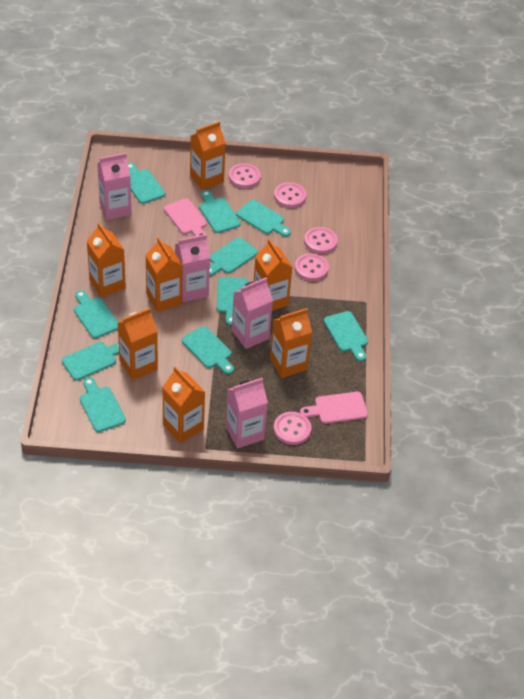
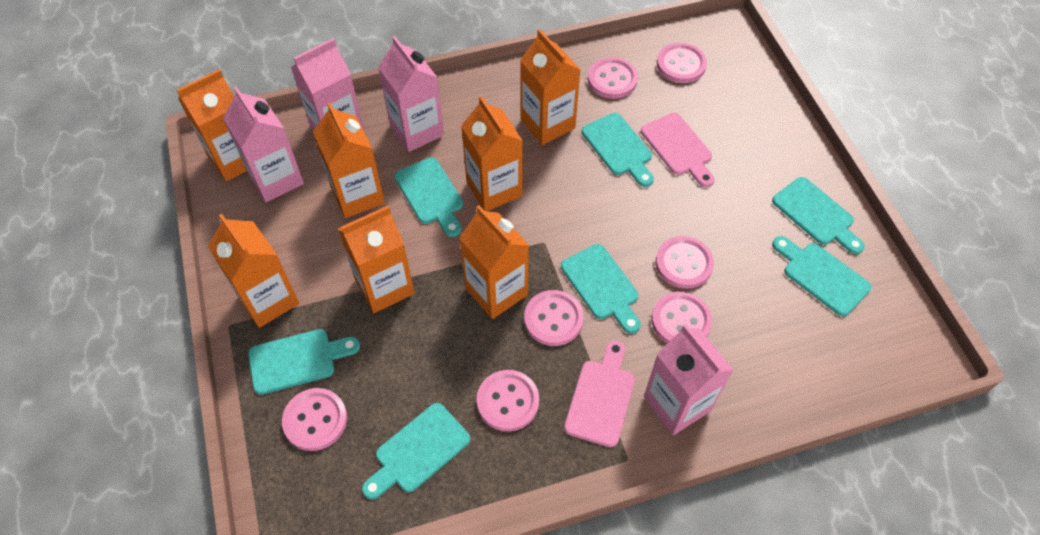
pink button: 5 -> 7
turquoise cutting board: 10 -> 7

